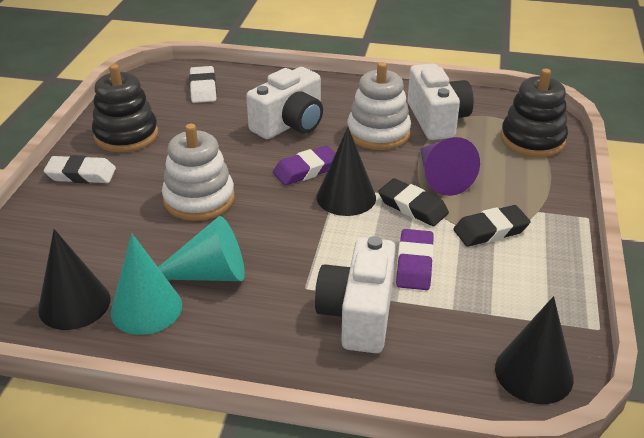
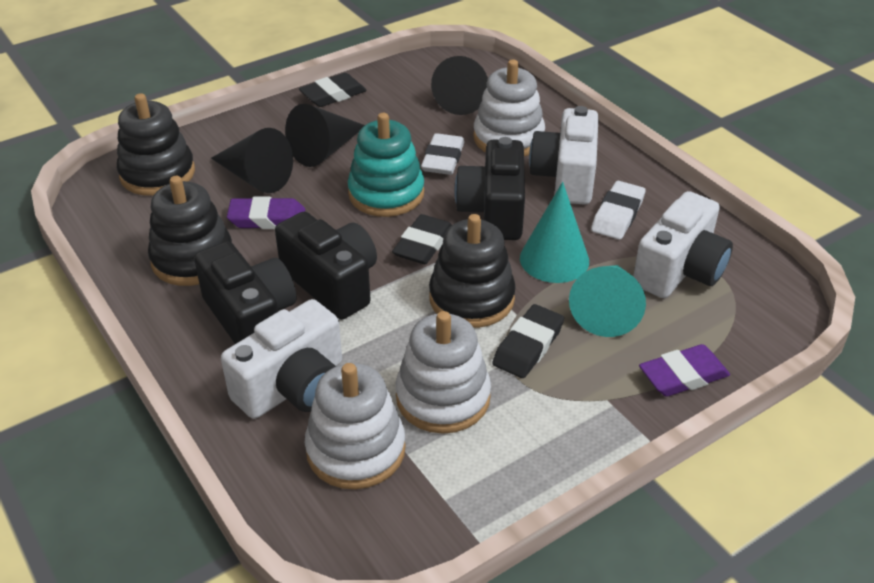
black camera: 0 -> 3
black eraser: 2 -> 3
black stacking toy: 2 -> 3
purple cone: 1 -> 0
turquoise stacking toy: 0 -> 1
white stacking toy: 2 -> 3

